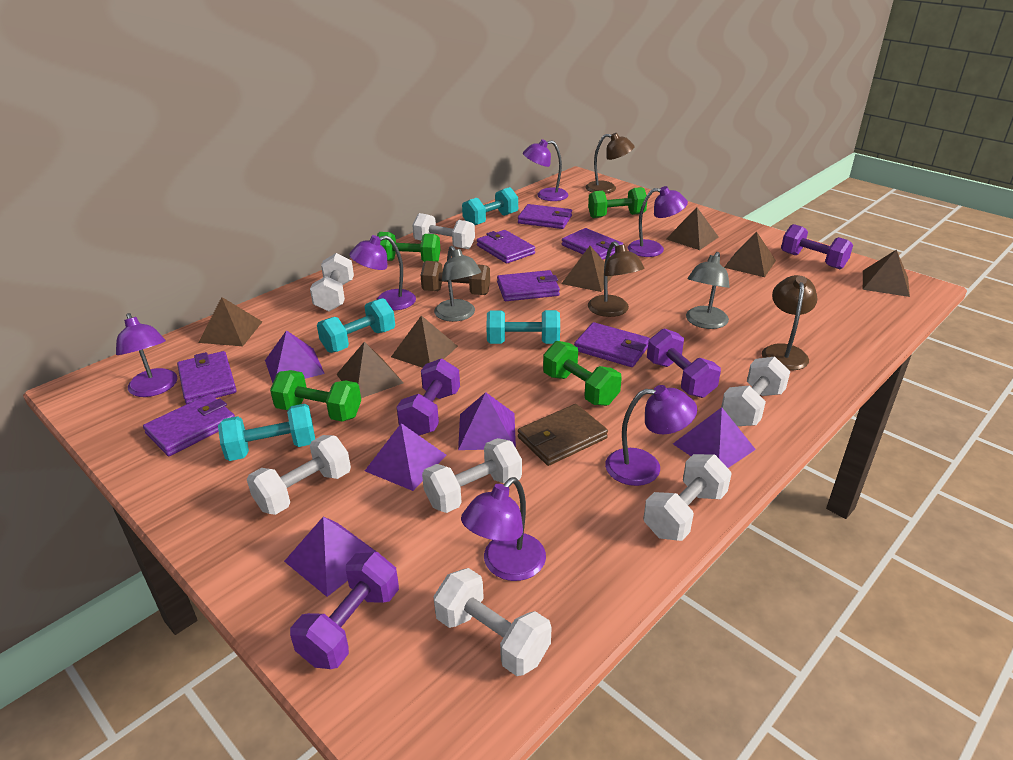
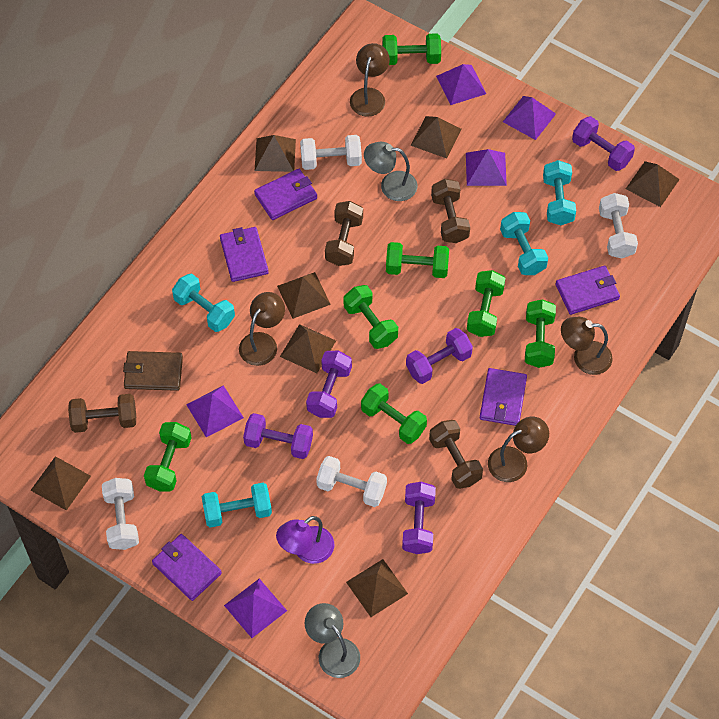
brown dumbbell: 1 -> 4
brown lamp: 3 -> 4
green dumbbell: 4 -> 7
purple dumbbell: 4 -> 5
purple lamp: 6 -> 1
purple wallet: 7 -> 5
white dumbbell: 7 -> 4

